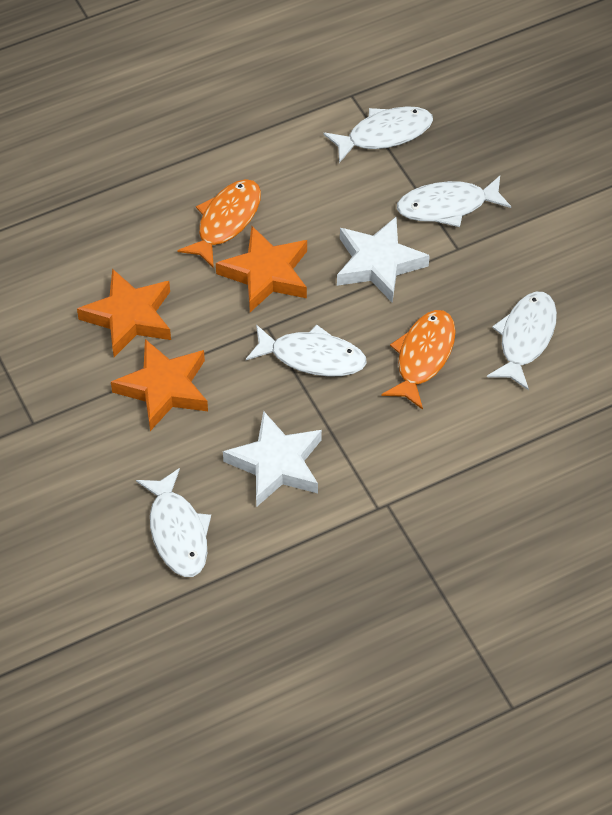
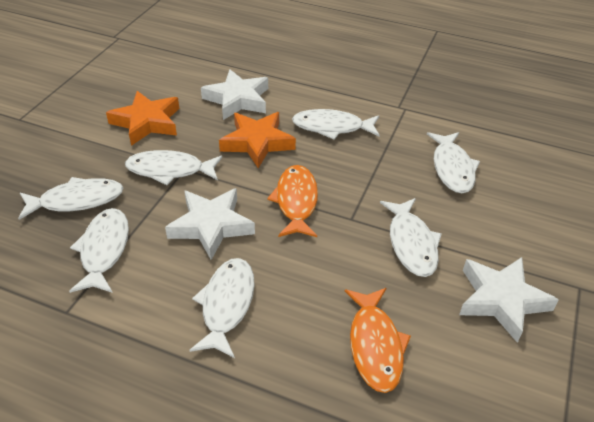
orange star: 3 -> 2
white fish: 5 -> 7
white star: 2 -> 3

